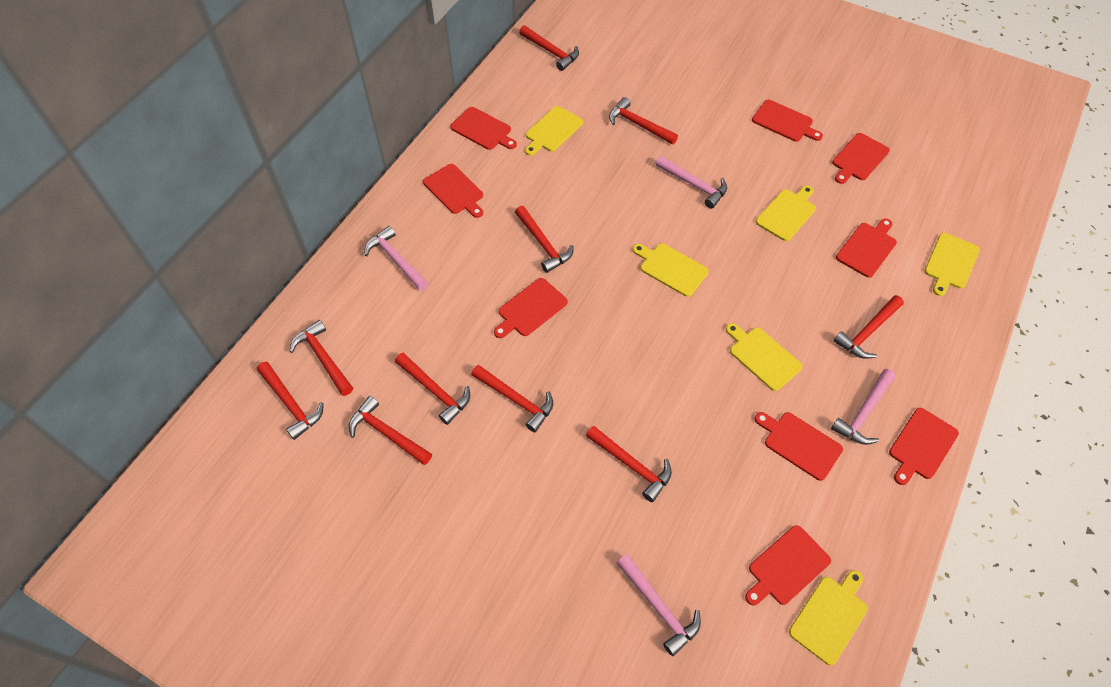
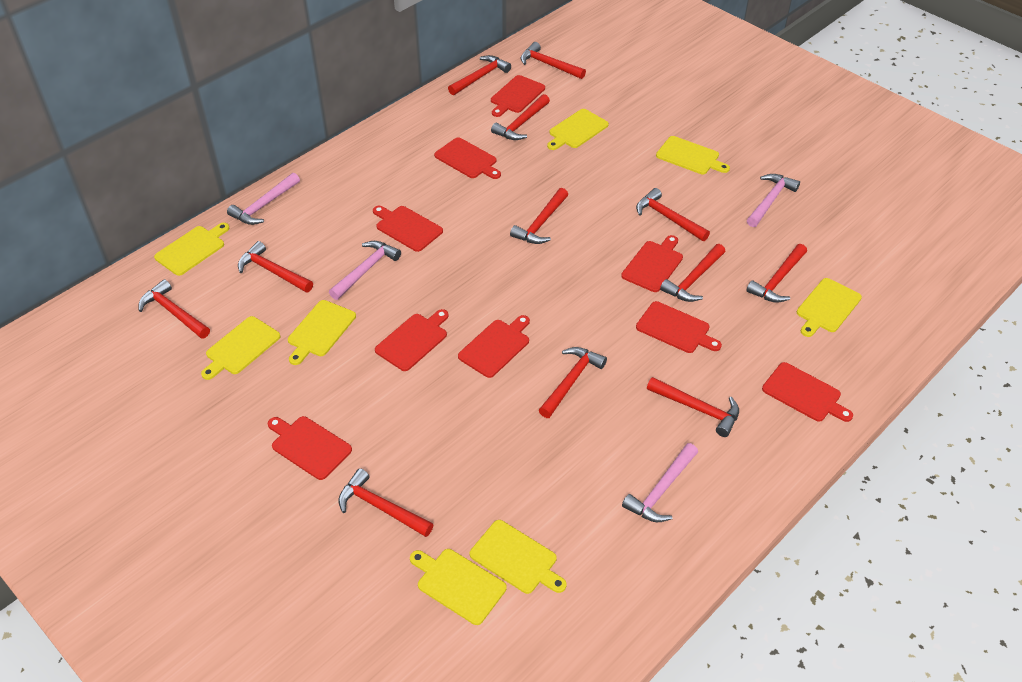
red hammer: 10 -> 12
yellow cutting board: 6 -> 8

